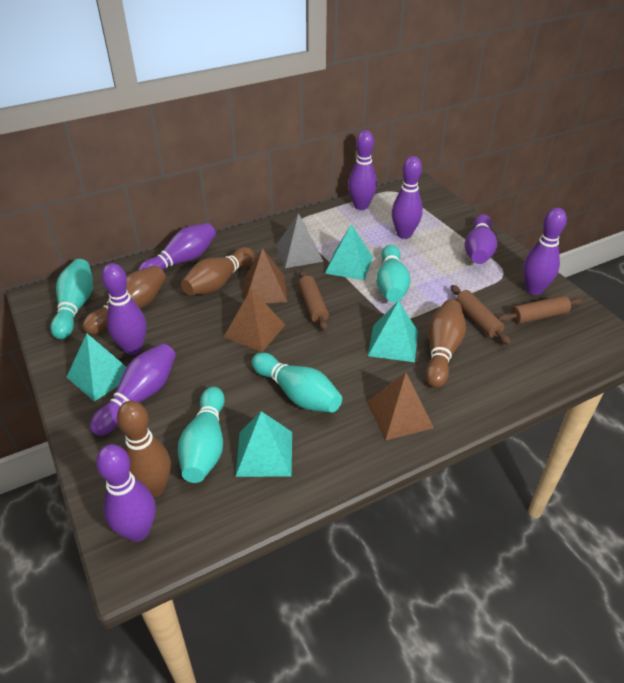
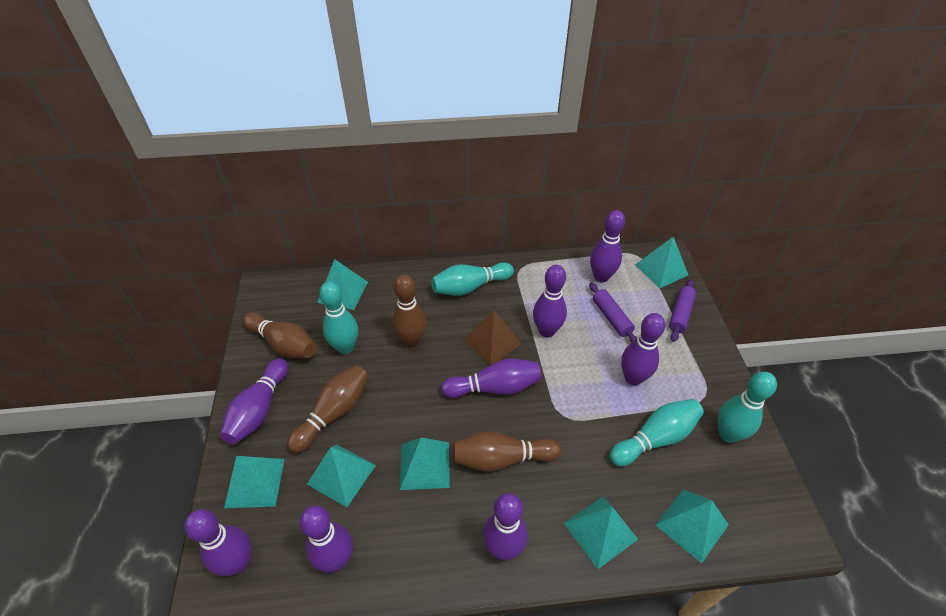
brown pyramid: 3 -> 1
brown rolling pin: 3 -> 0
grey pyramid: 1 -> 0
purple rolling pin: 0 -> 2
turquoise pyramid: 4 -> 7

